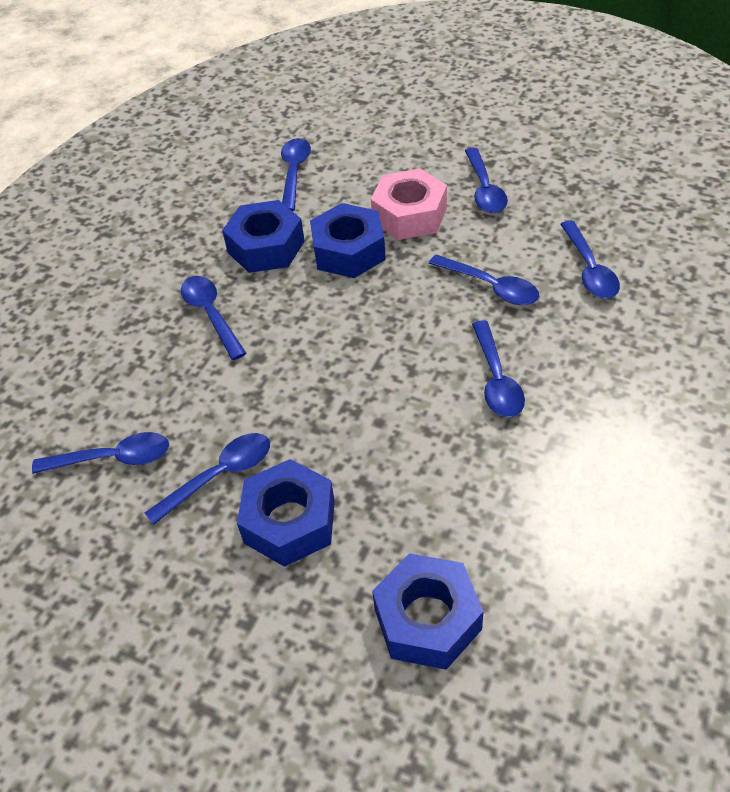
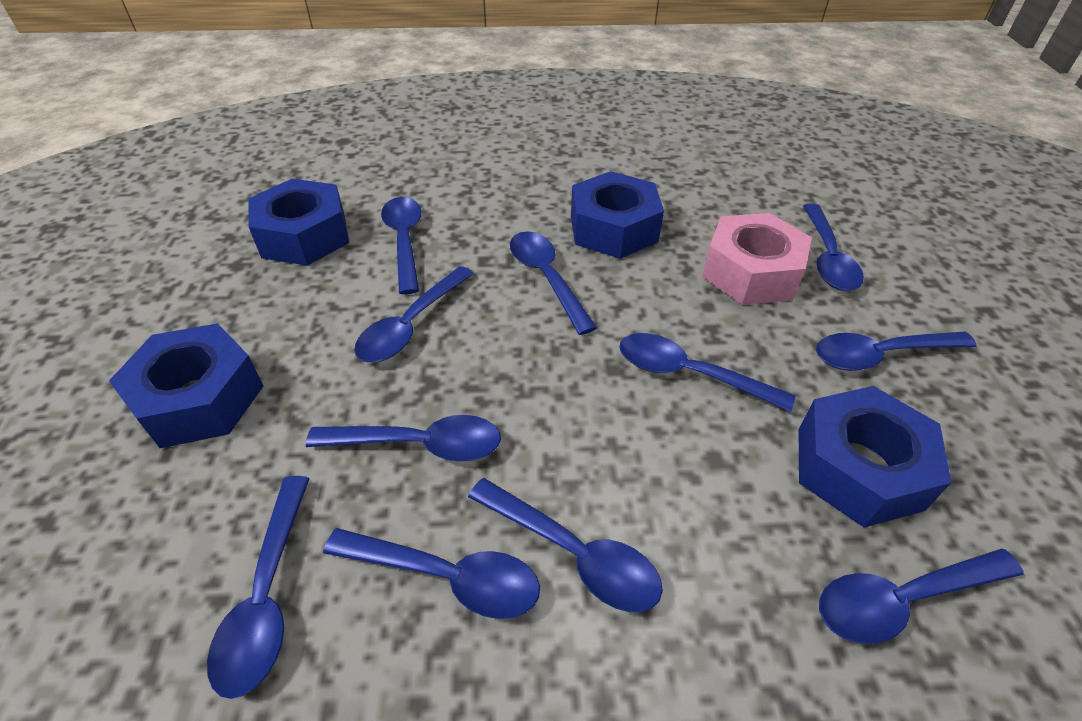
blue spoon: 8 -> 11

